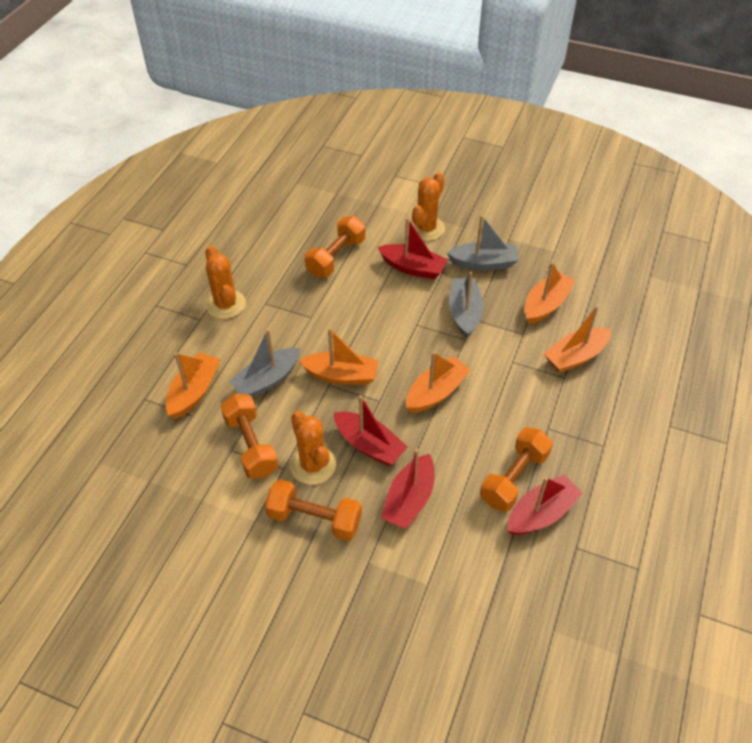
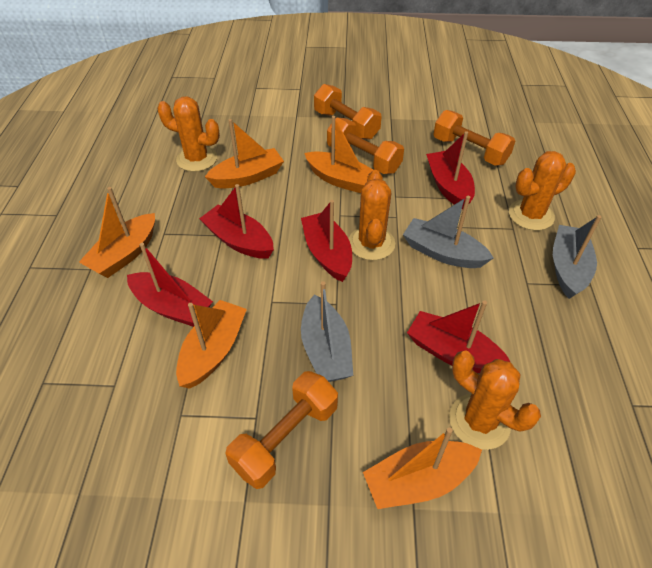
orange cactus: 3 -> 4
red boat: 4 -> 5

